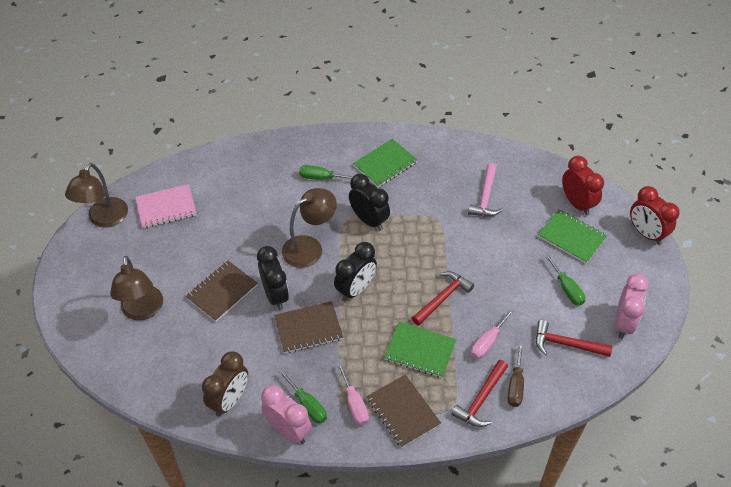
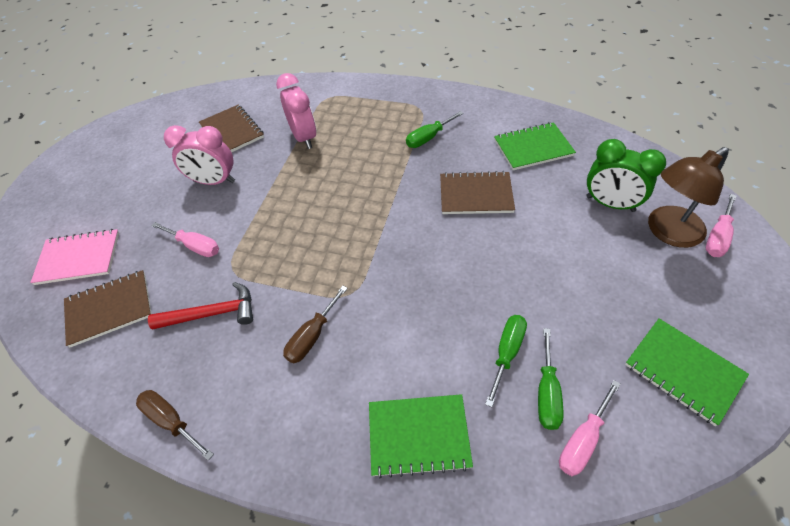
black clock: 3 -> 0
brown clock: 1 -> 0
brown lamp: 3 -> 1
brown screwdriver: 1 -> 2
green clock: 0 -> 1
pink hammer: 1 -> 0
pink screwdriver: 2 -> 3
red clock: 2 -> 0
red hammer: 3 -> 1

